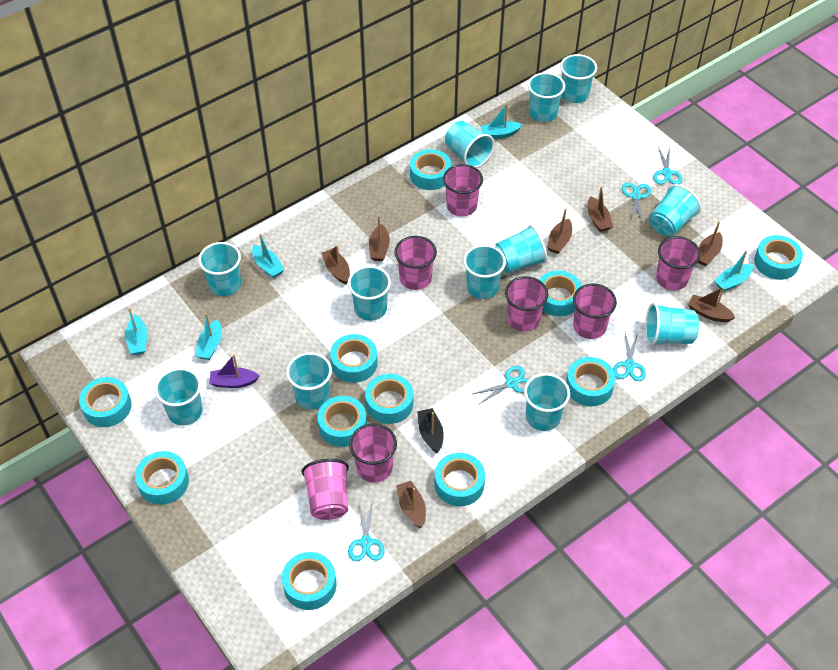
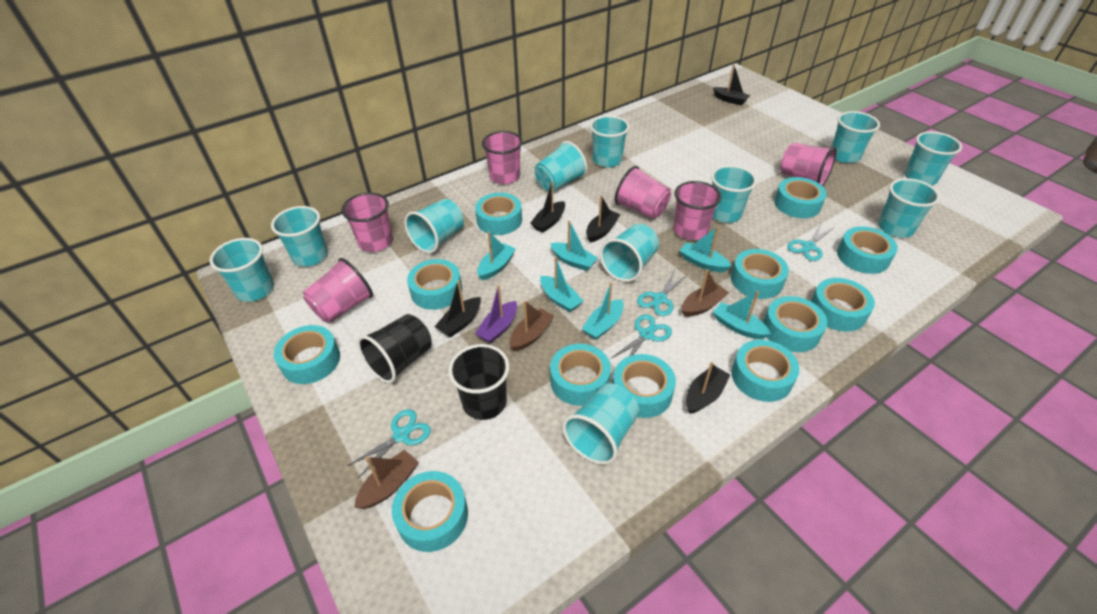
black boat: 1 -> 5
black cup: 0 -> 2
brown boat: 7 -> 3
pink cup: 7 -> 6
turquoise boat: 5 -> 6
turquoise cup: 12 -> 11
turquoise scissors: 5 -> 4
turquoise tape: 11 -> 12

